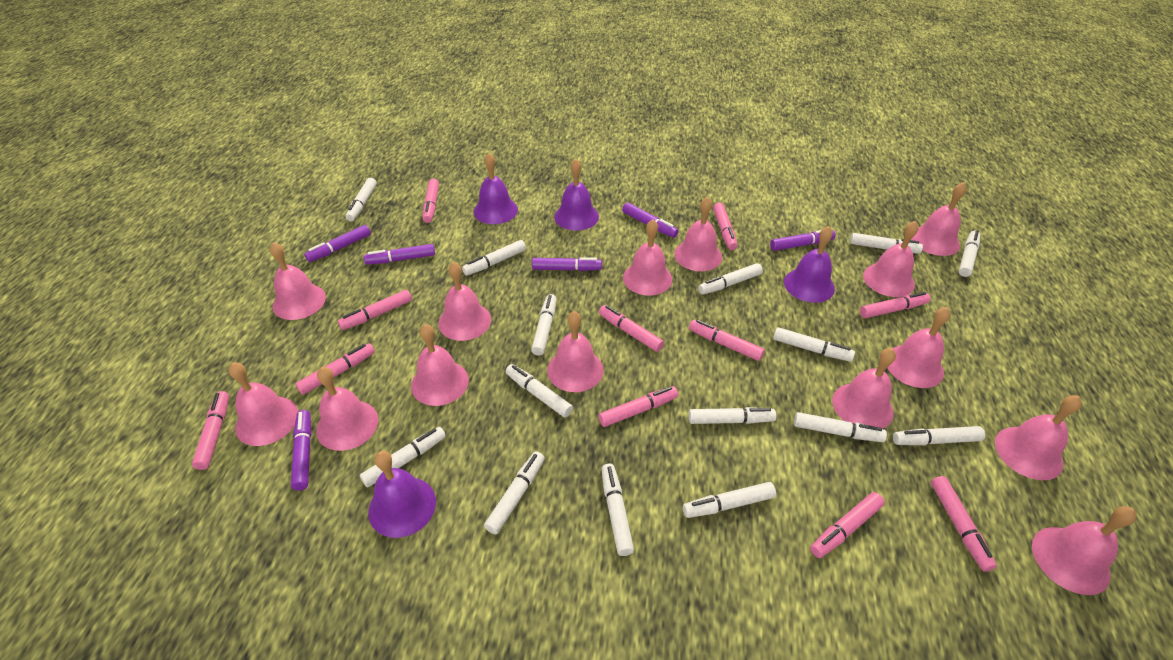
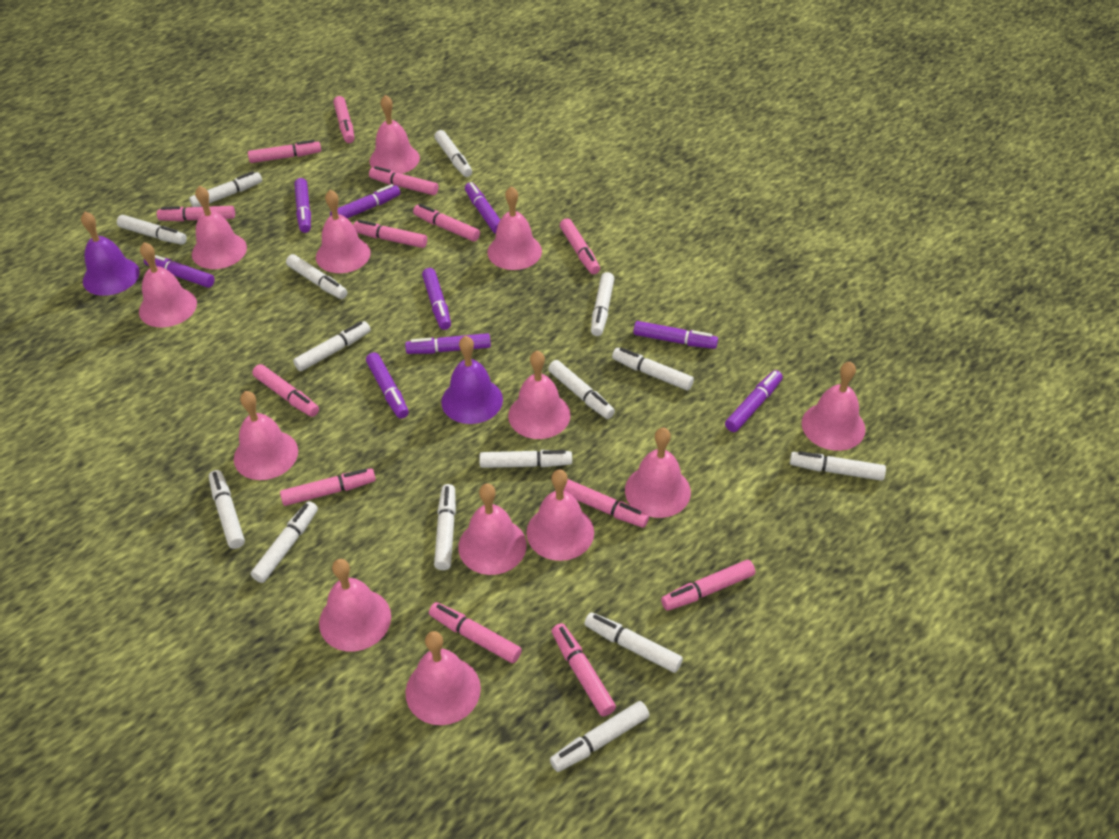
pink bell: 14 -> 13
pink marker: 11 -> 13
purple bell: 4 -> 2
purple marker: 6 -> 9

